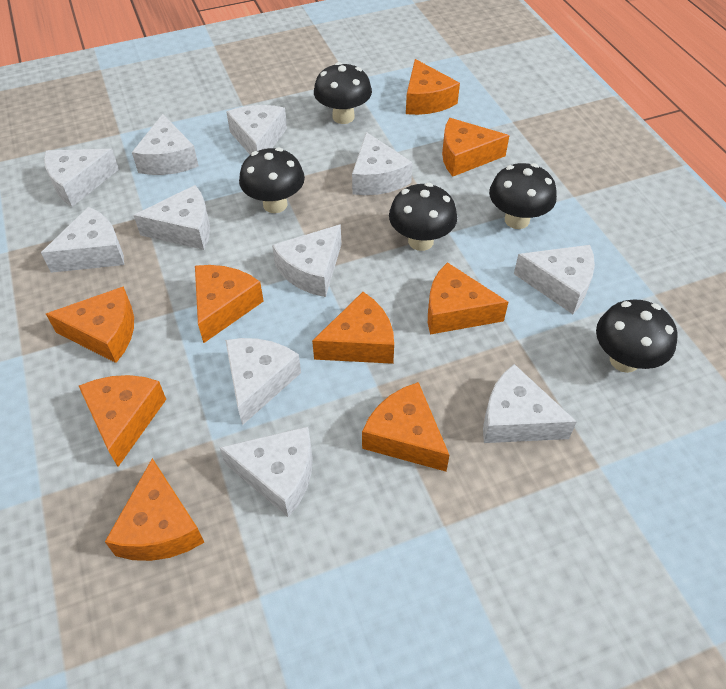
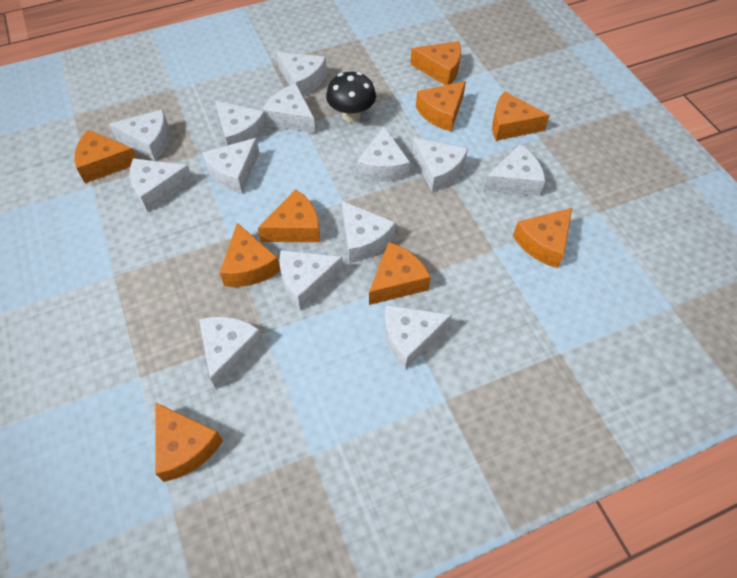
black mushroom: 5 -> 1
white cheese: 11 -> 13

